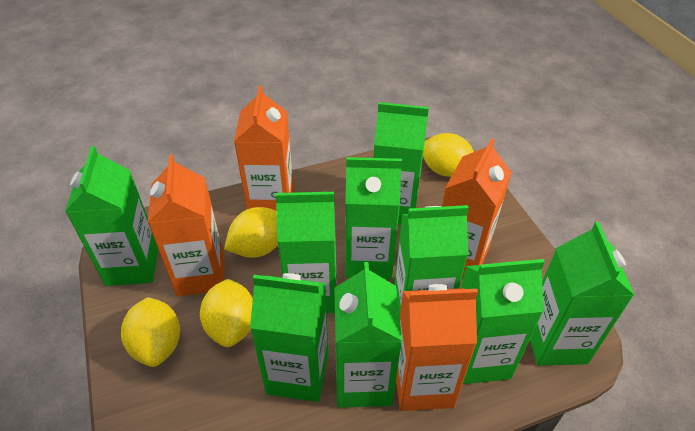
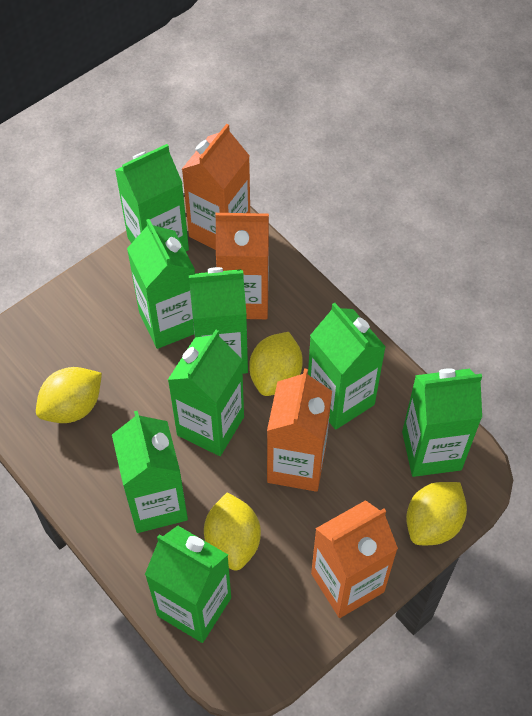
green carton: 9 -> 8

